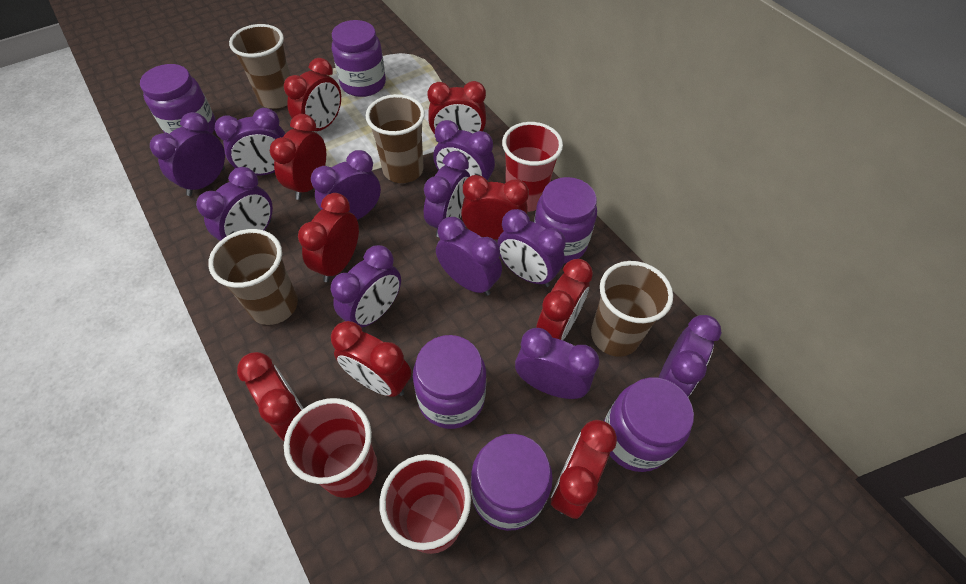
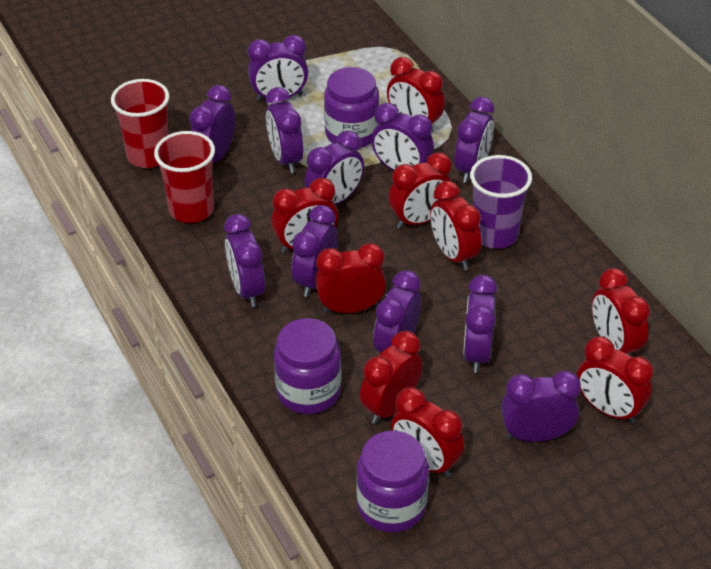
brown cup: 4 -> 0
purple cup: 0 -> 1
purple jar: 6 -> 3
red cup: 3 -> 2

